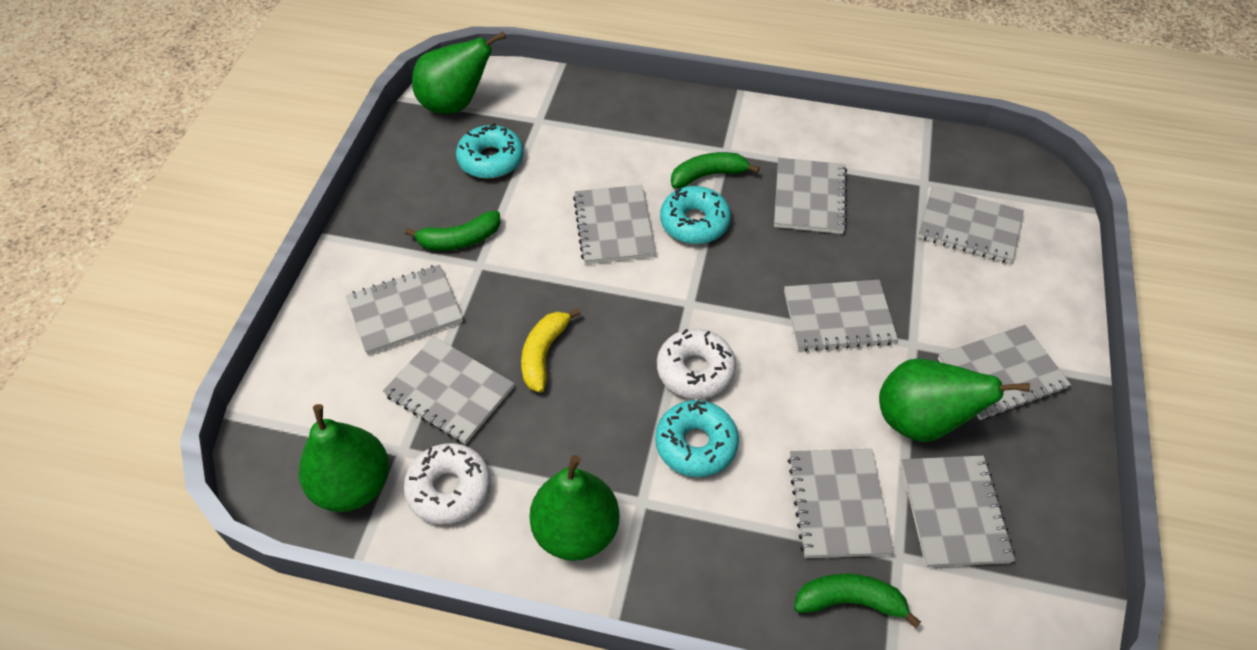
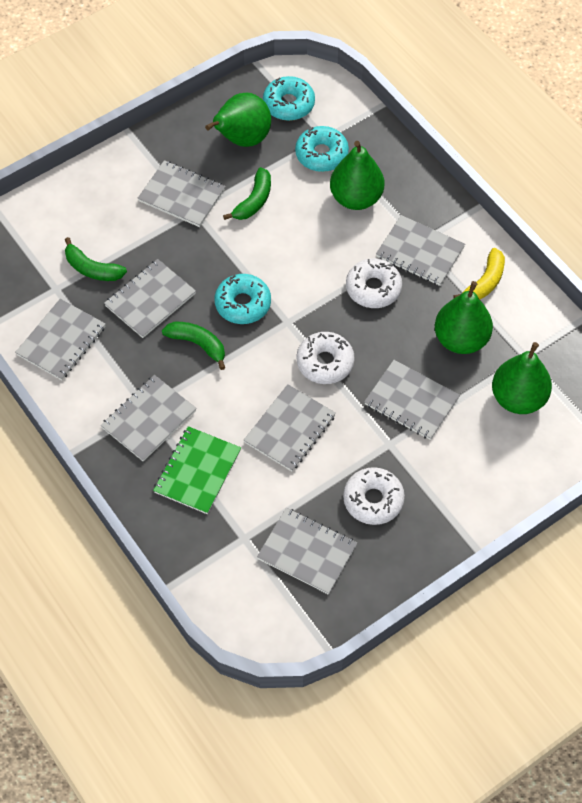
green notebook: 0 -> 1
grey notebook: 9 -> 8
white donut: 2 -> 3

